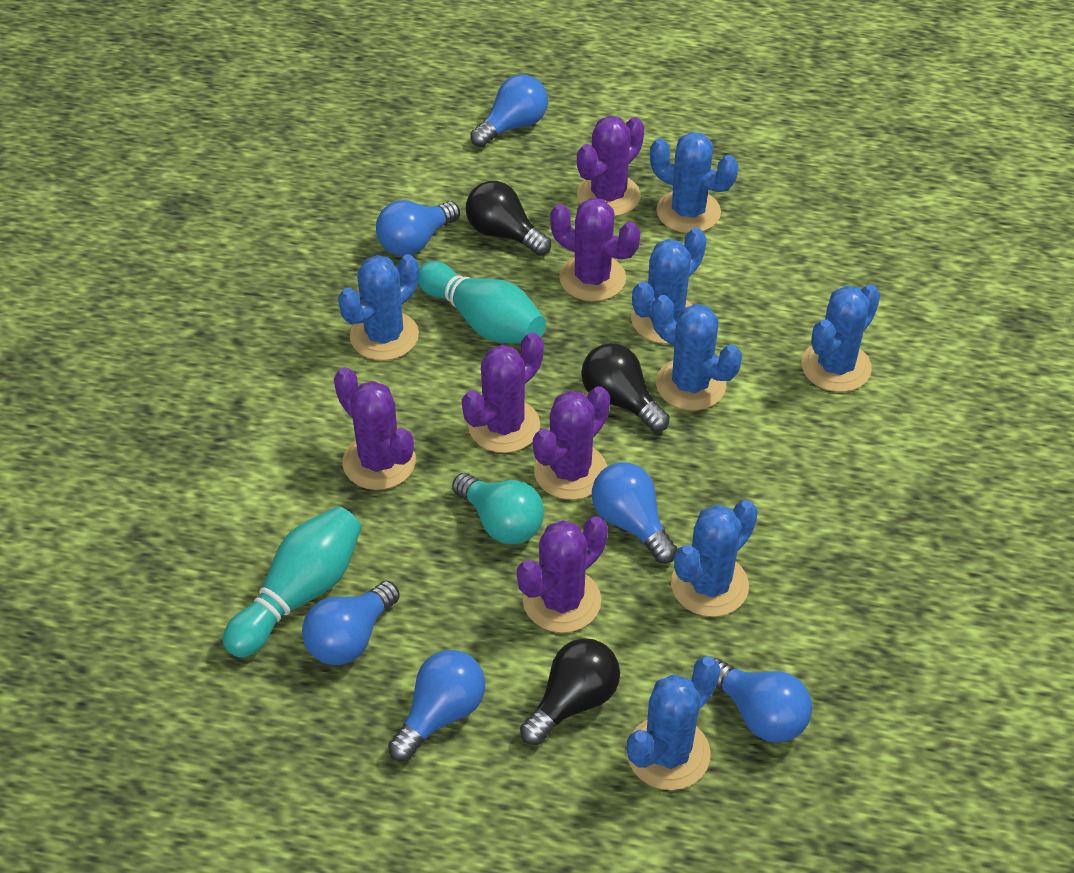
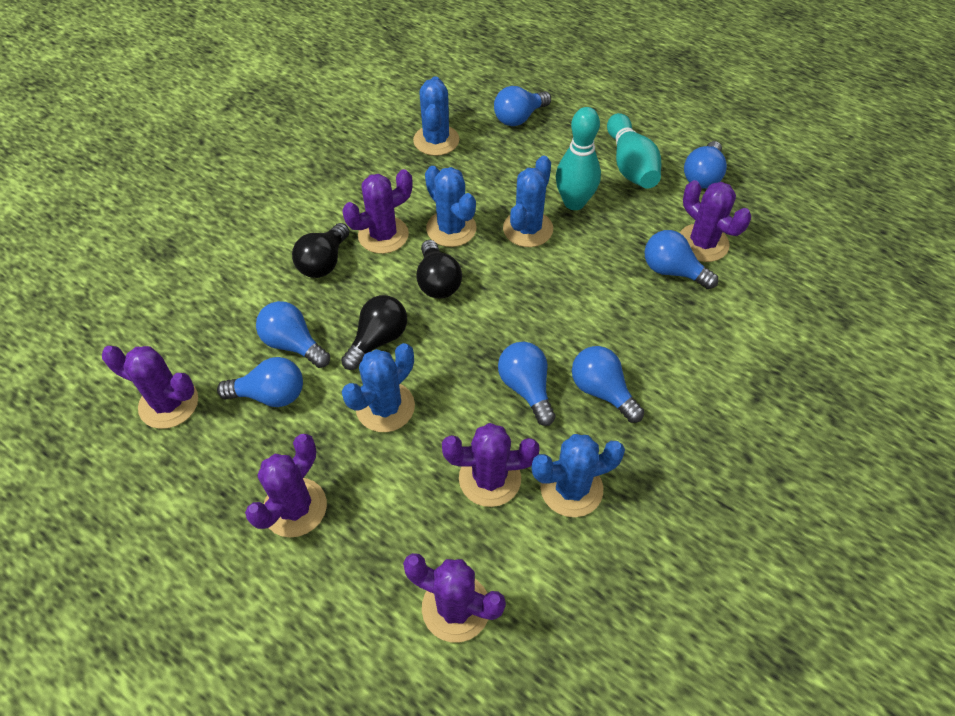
blue cactus: 7 -> 5
blue light bulb: 6 -> 7
turquoise light bulb: 1 -> 0

